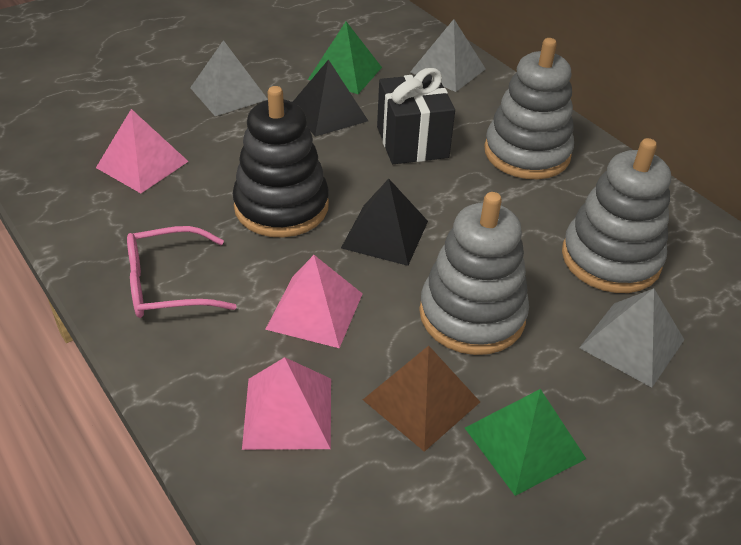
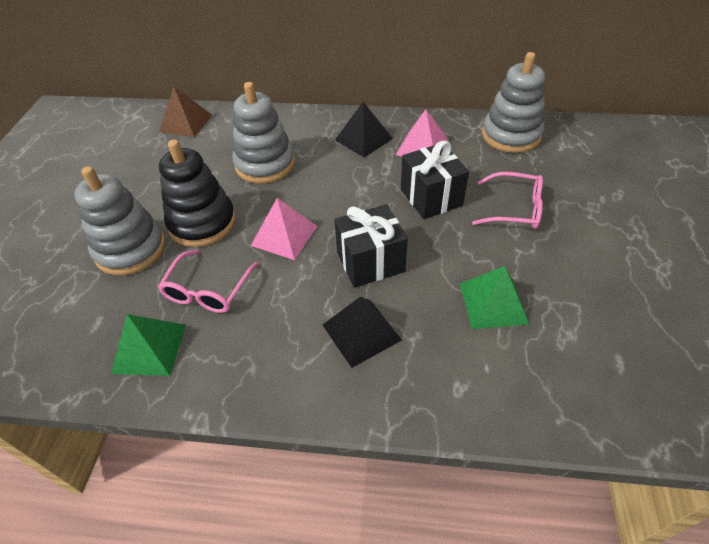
black gift: 1 -> 2
grey pyramid: 3 -> 0
pink glasses: 1 -> 2
pink pyramid: 3 -> 2

